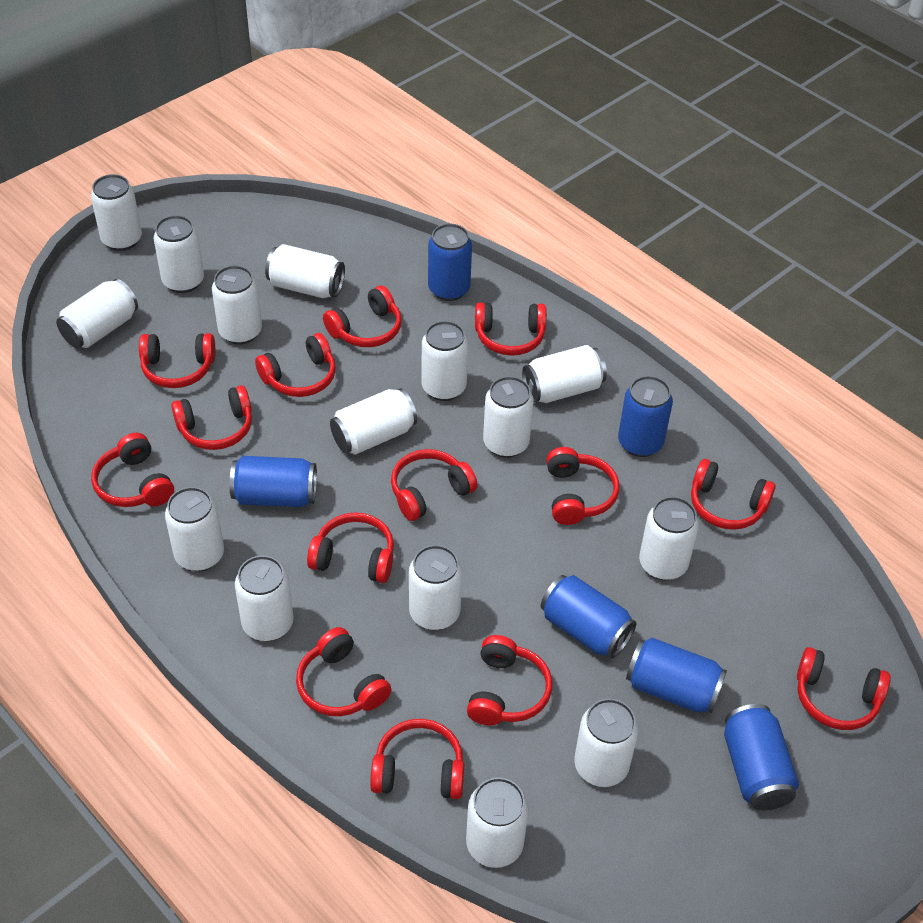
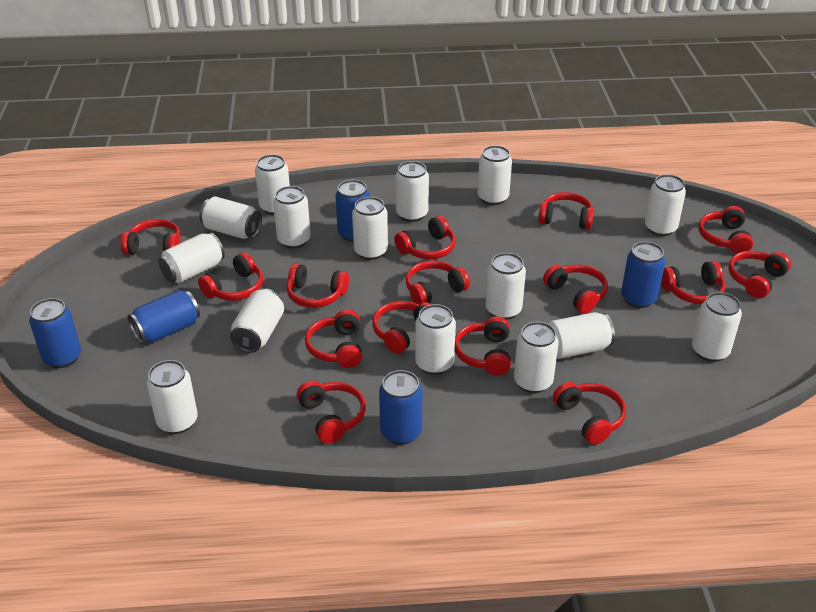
blue can: 6 -> 5
red headphones: 14 -> 15

